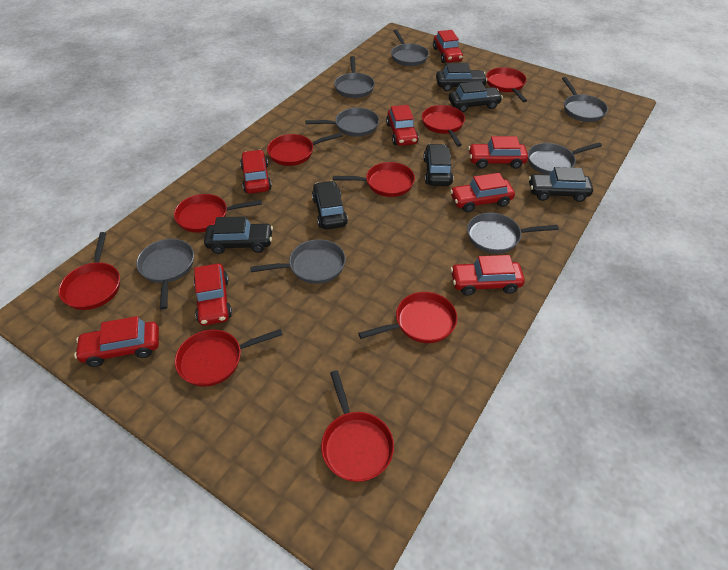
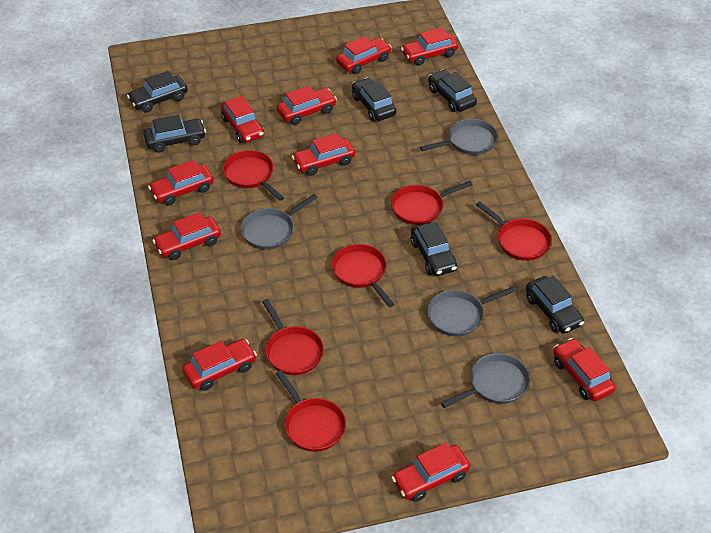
grey pan: 8 -> 4
red car: 8 -> 10
red pan: 9 -> 6

